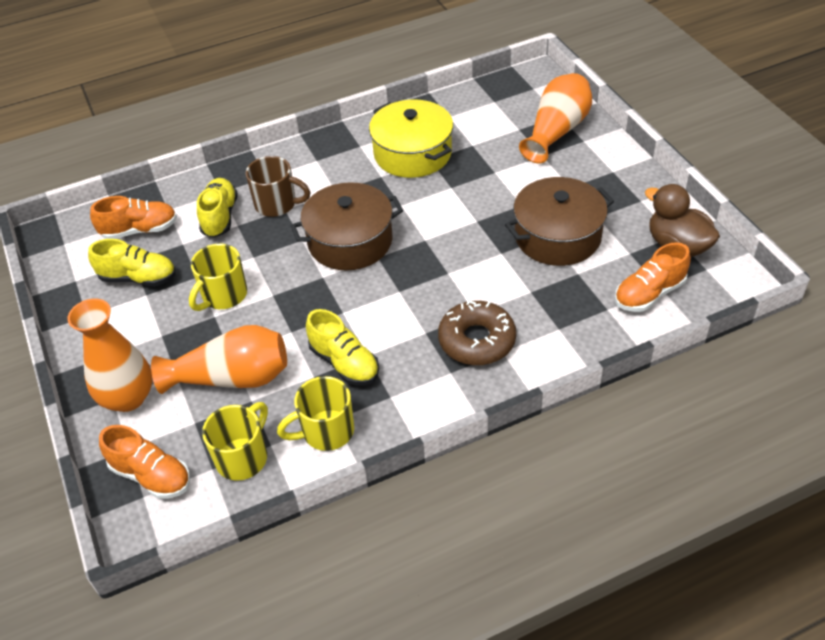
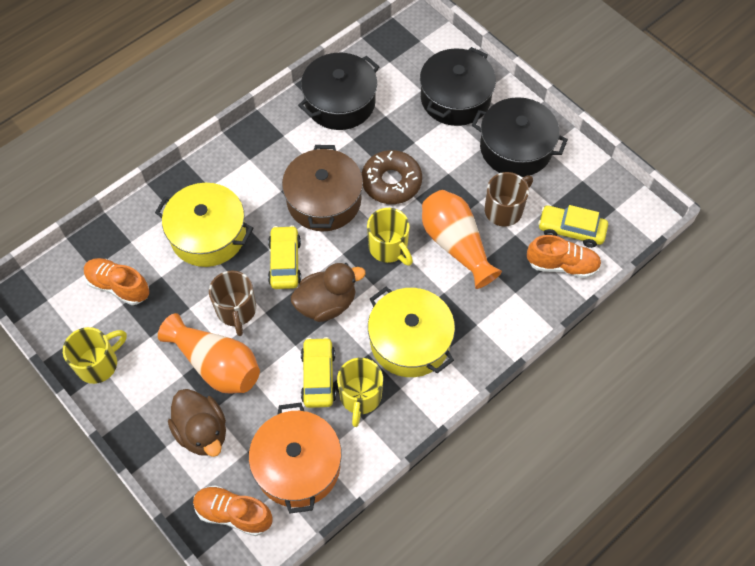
black pot: 0 -> 3
brown duck: 1 -> 2
brown mug: 1 -> 2
brown pot: 2 -> 1
orange pot: 0 -> 1
orange vase: 3 -> 2
yellow car: 0 -> 3
yellow pot: 1 -> 2
yellow shoe: 3 -> 0

